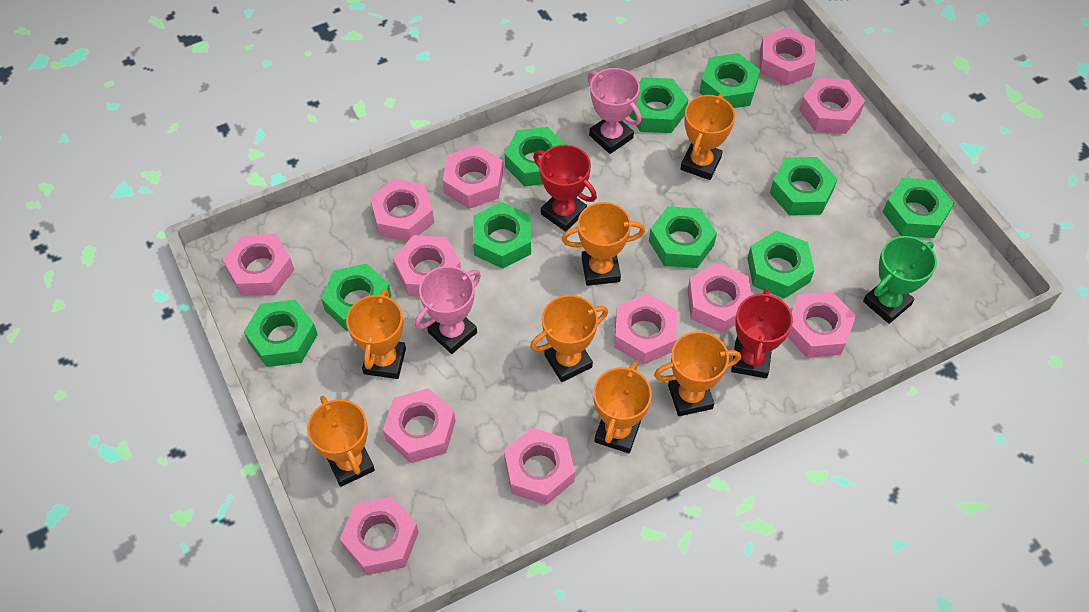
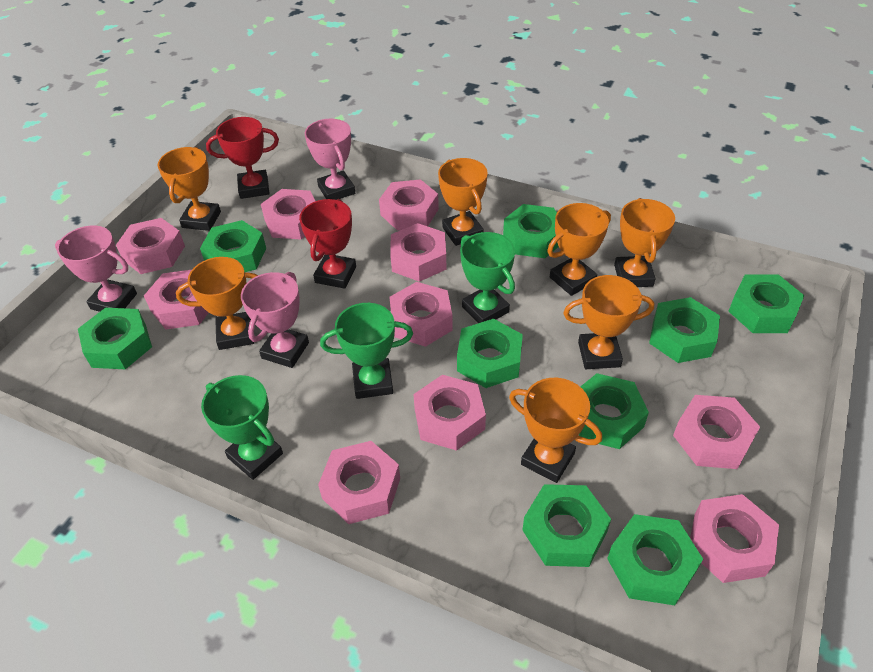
green nut: 10 -> 9
green trophy: 1 -> 3
pink nut: 12 -> 10
pink trophy: 2 -> 3

